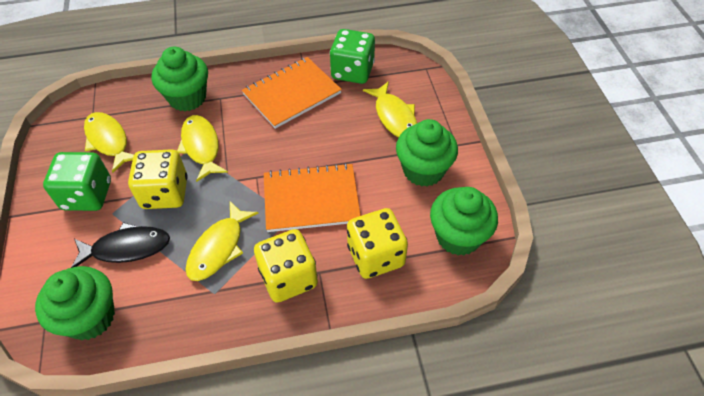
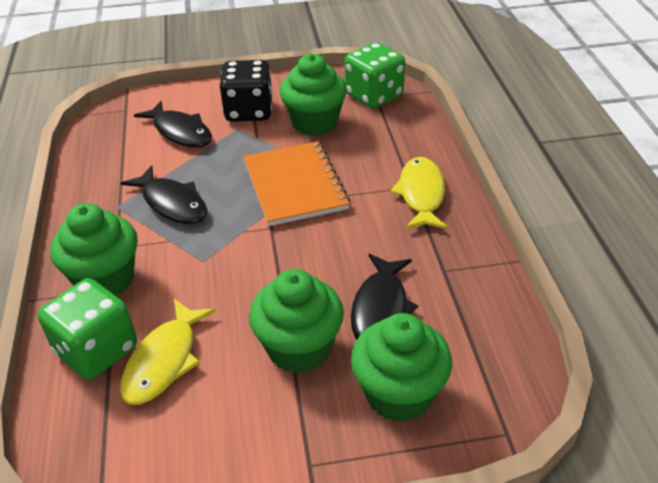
black dice: 0 -> 1
black fish: 1 -> 3
orange notebook: 2 -> 1
yellow dice: 3 -> 0
yellow fish: 4 -> 2

